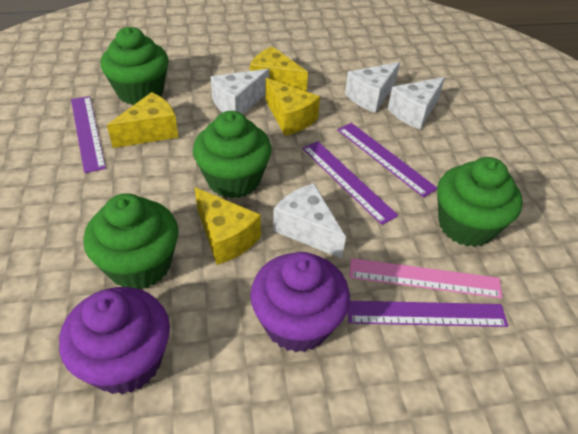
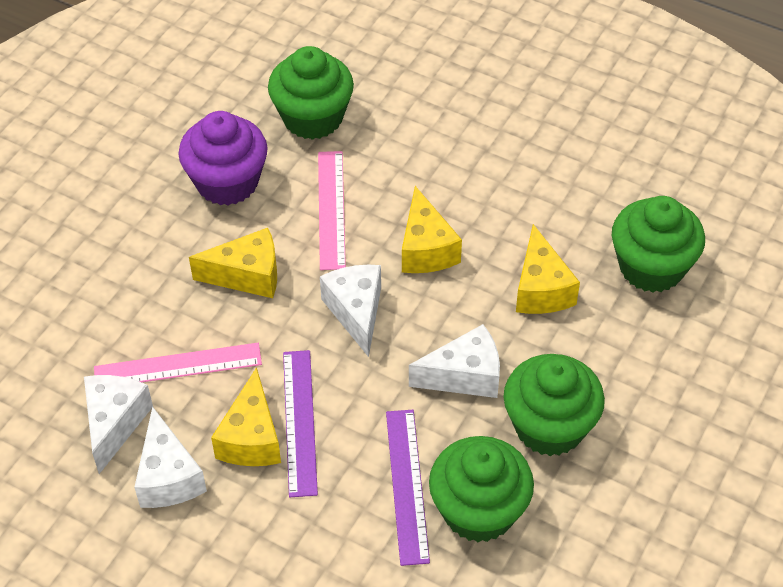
pink ruler: 1 -> 2
purple cupcake: 2 -> 1
purple ruler: 4 -> 2

